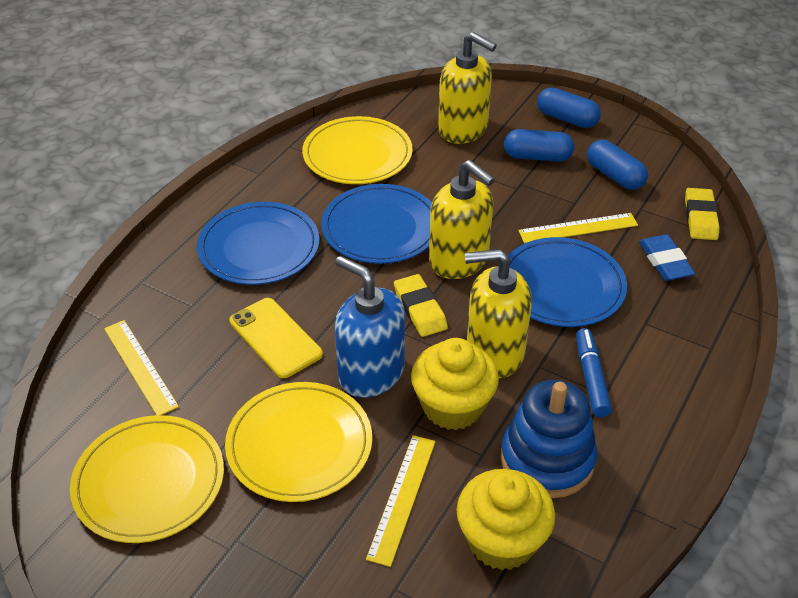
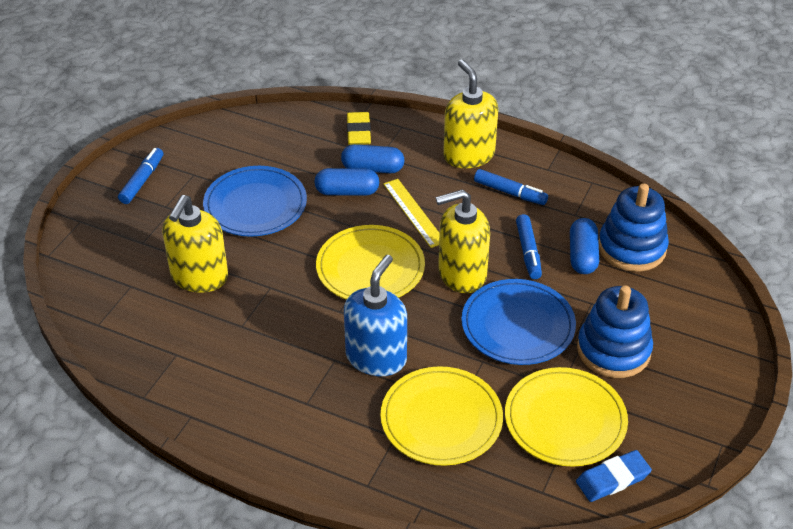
blue marker: 1 -> 3
blue plate: 3 -> 2
blue stacking toy: 1 -> 2
yellow cupcake: 2 -> 0
yellow eraser: 2 -> 1
yellow phone: 1 -> 0
yellow ruler: 3 -> 1

